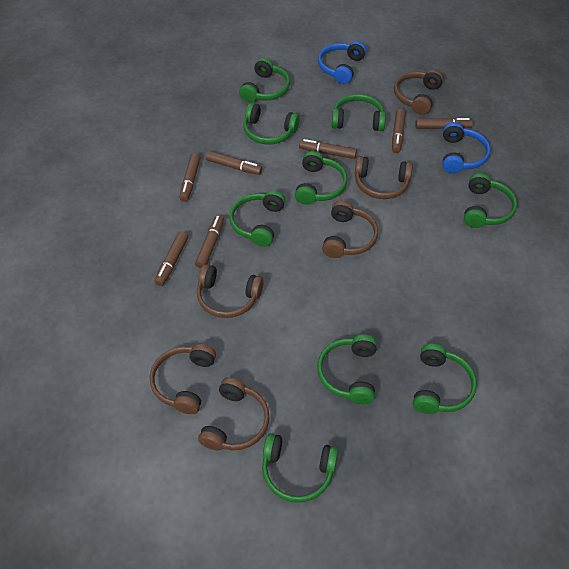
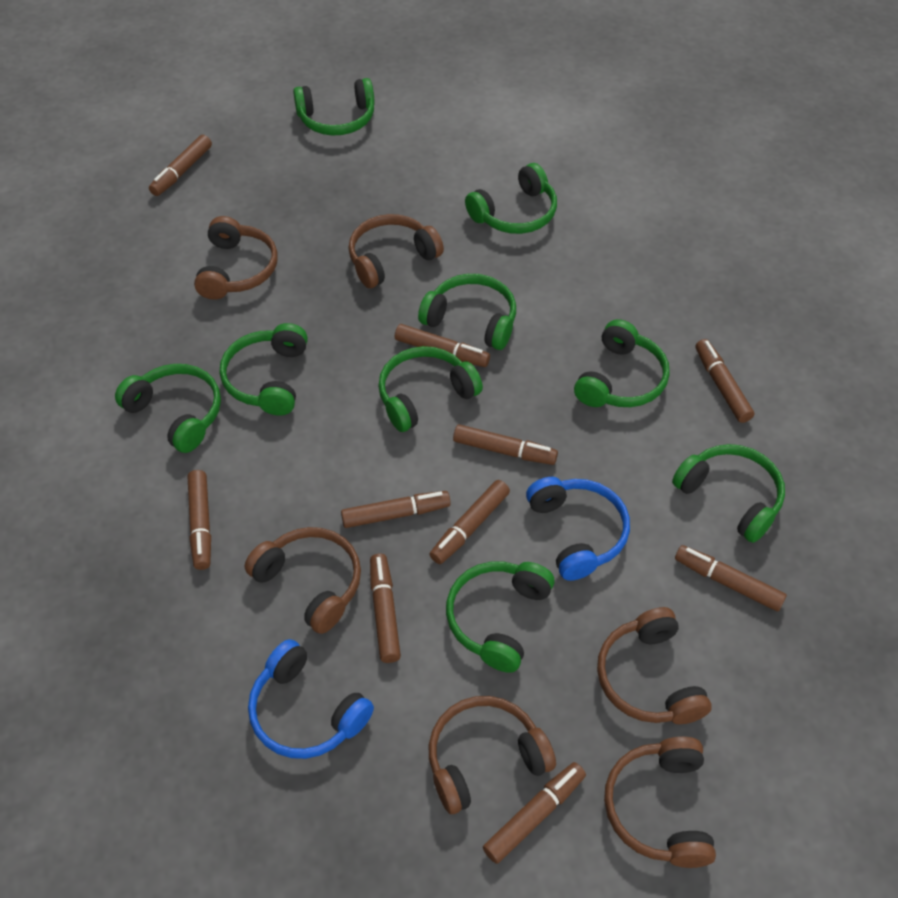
brown marker: 7 -> 10

